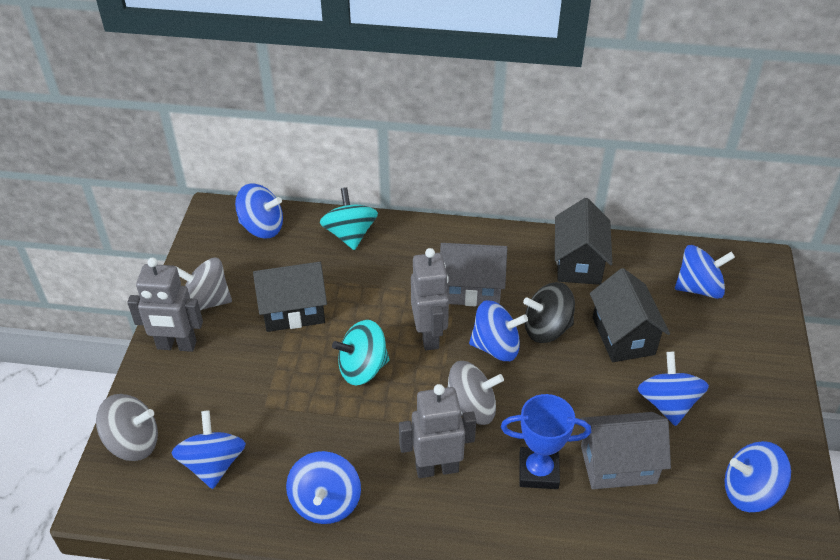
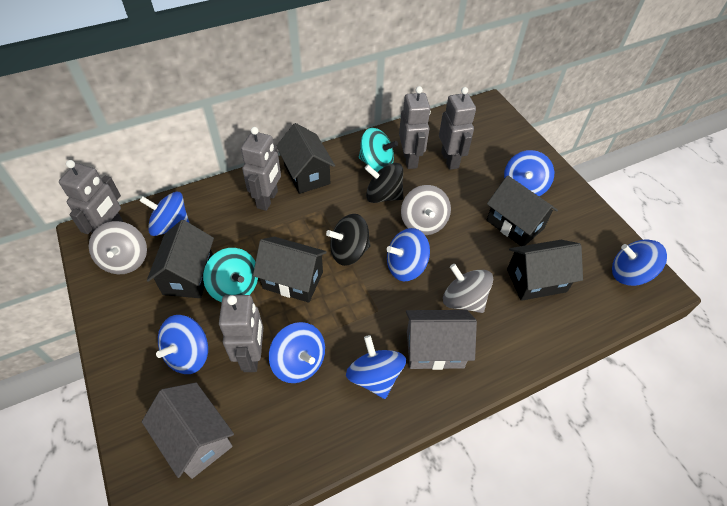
black house: 3 -> 5
black spinning top: 1 -> 2
blue trophy: 1 -> 0
grey robot: 3 -> 5

